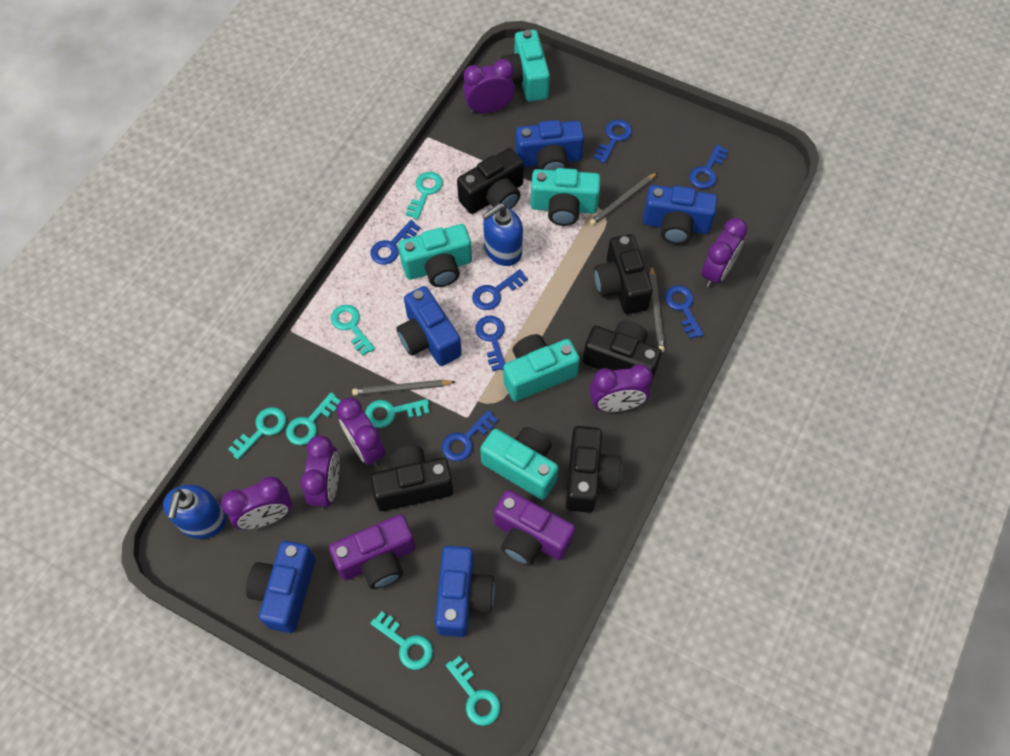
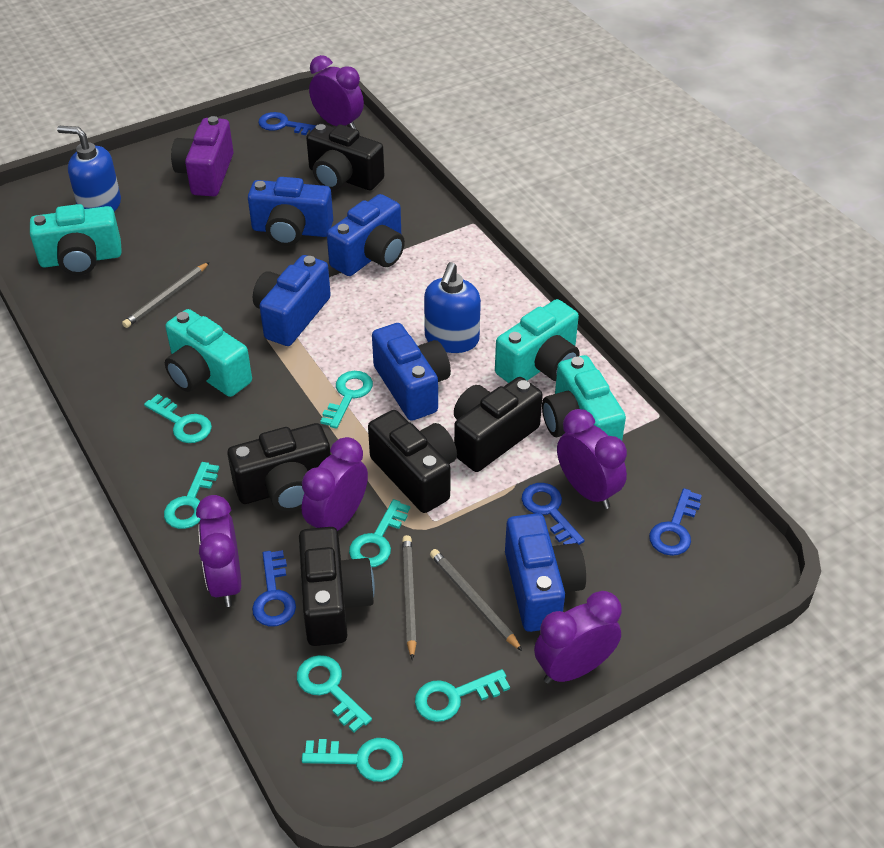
blue key: 7 -> 4
purple camera: 2 -> 1
purple clock: 6 -> 5
turquoise camera: 5 -> 4

